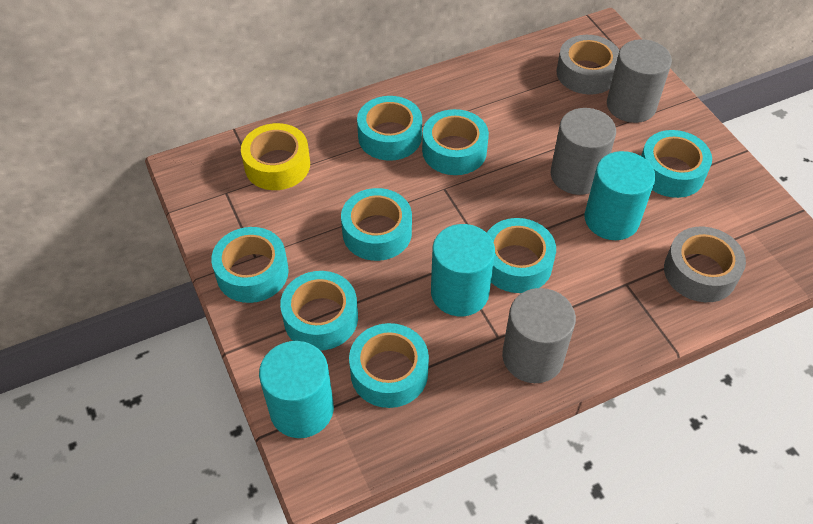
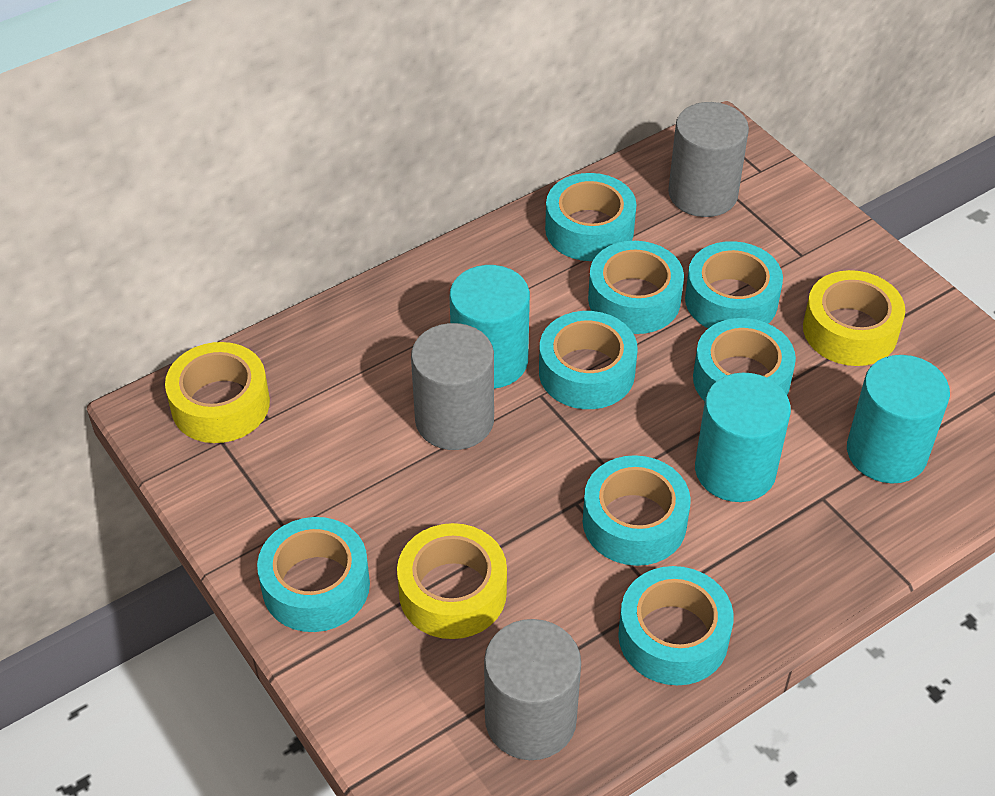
grey tape: 2 -> 0
yellow tape: 1 -> 3

